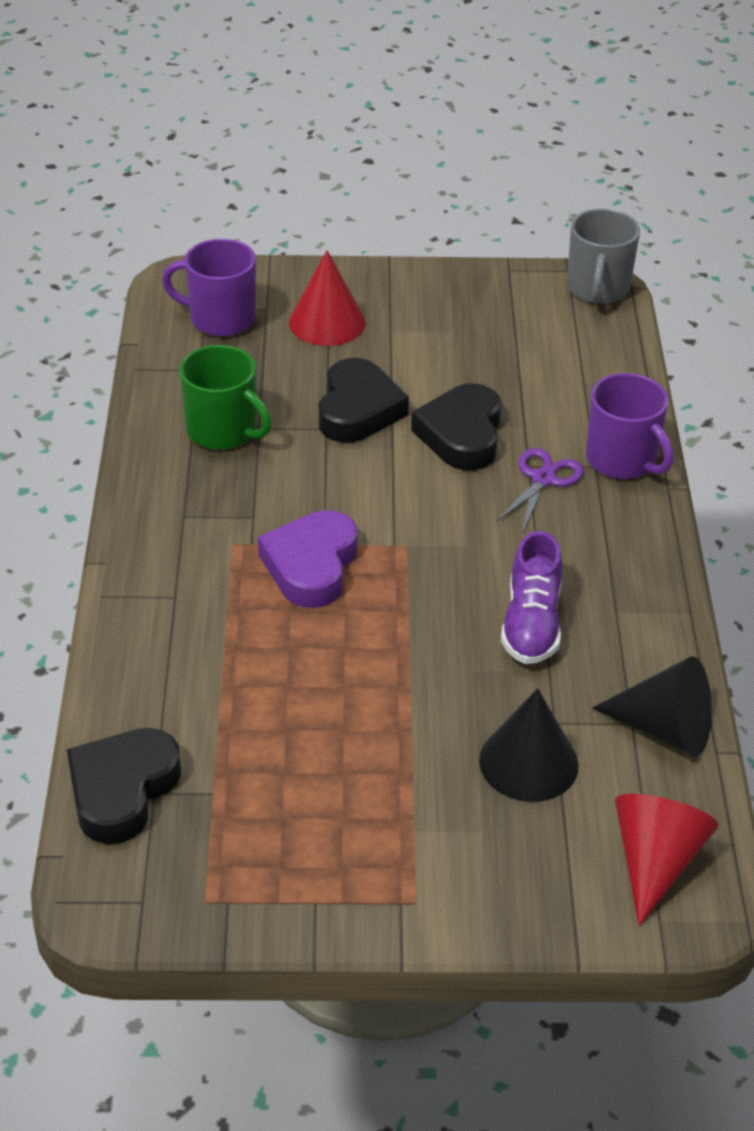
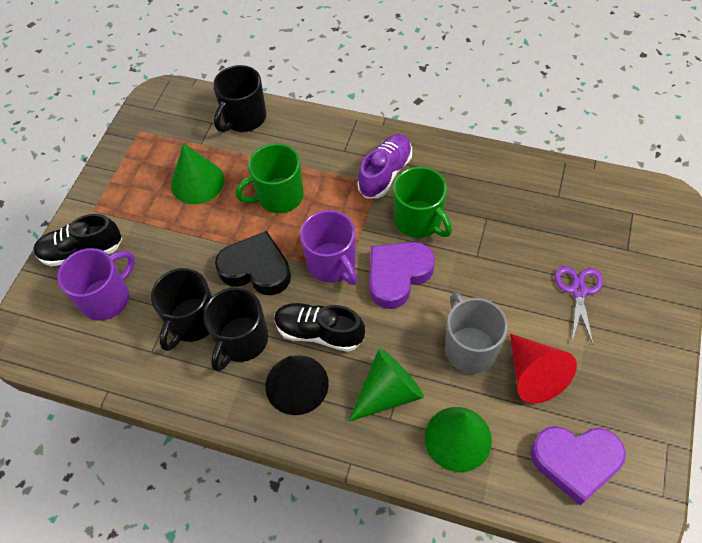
black cone: 2 -> 1
black heart: 3 -> 1
black mug: 0 -> 3
black shoe: 0 -> 2
green cone: 0 -> 3
green mug: 1 -> 2
purple heart: 1 -> 2
red cone: 2 -> 1

